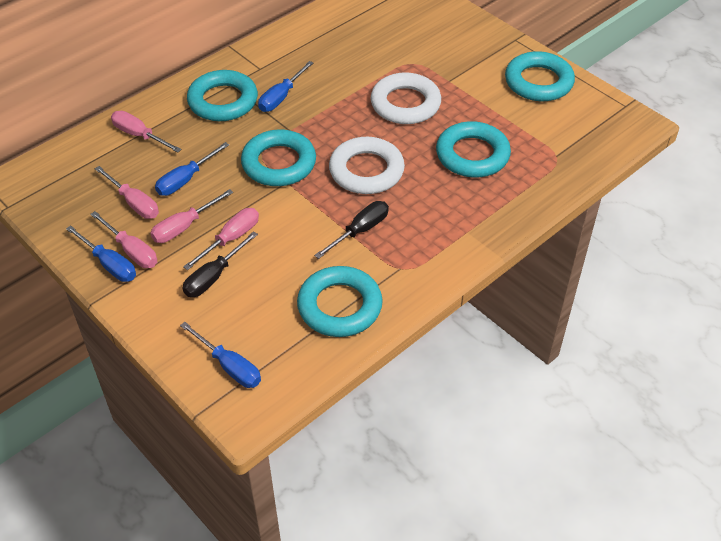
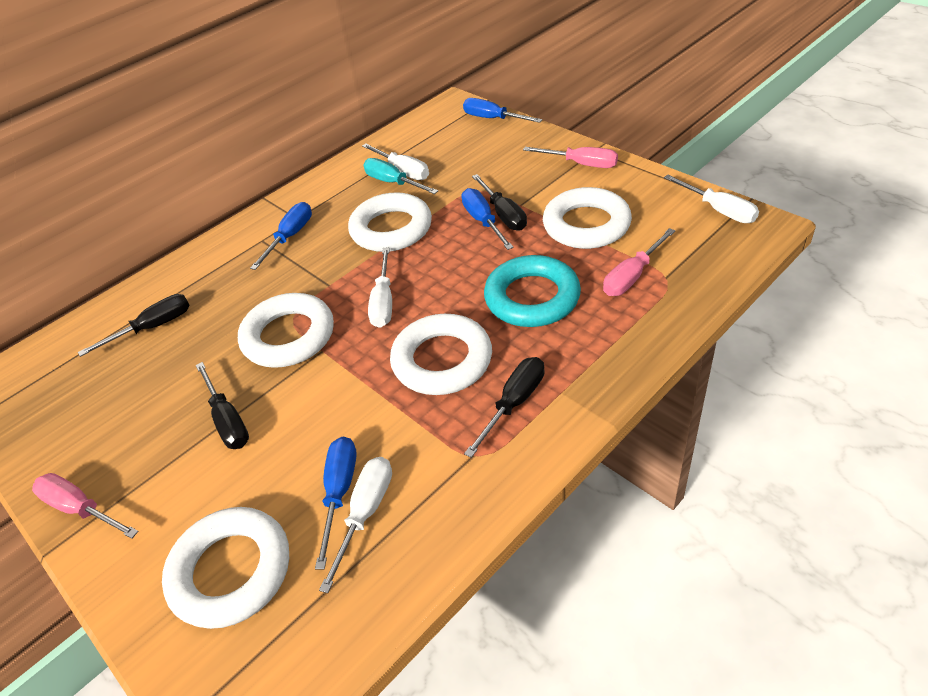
black screwdriver: 2 -> 4
pink screwdriver: 5 -> 3
turquoise ring: 5 -> 1
turquoise screwdriver: 0 -> 1
white ring: 2 -> 5
white screwdriver: 0 -> 4

